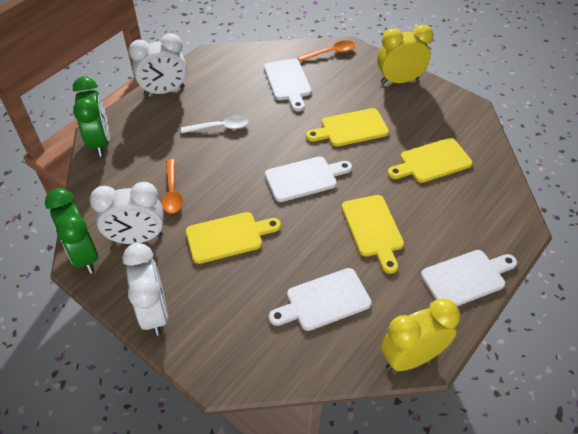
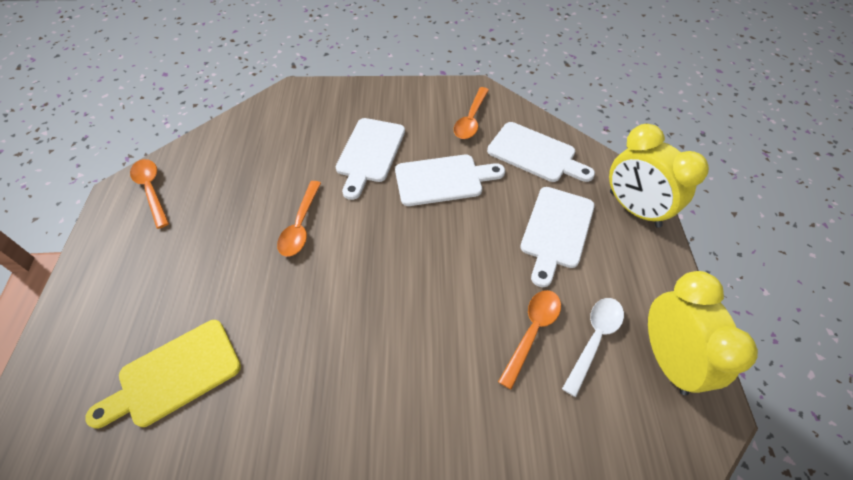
green clock: 2 -> 0
orange spoon: 2 -> 4
white clock: 3 -> 0
yellow cutting board: 4 -> 1

